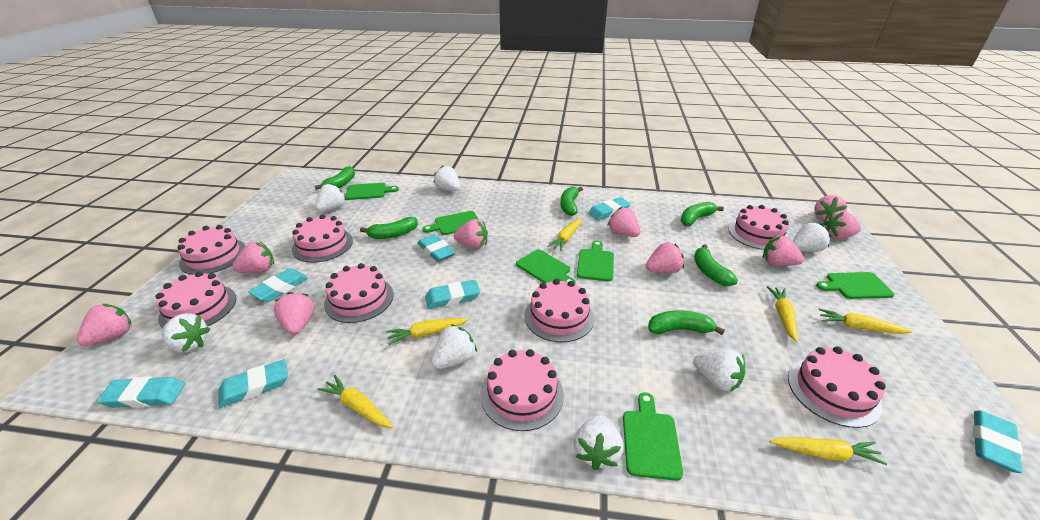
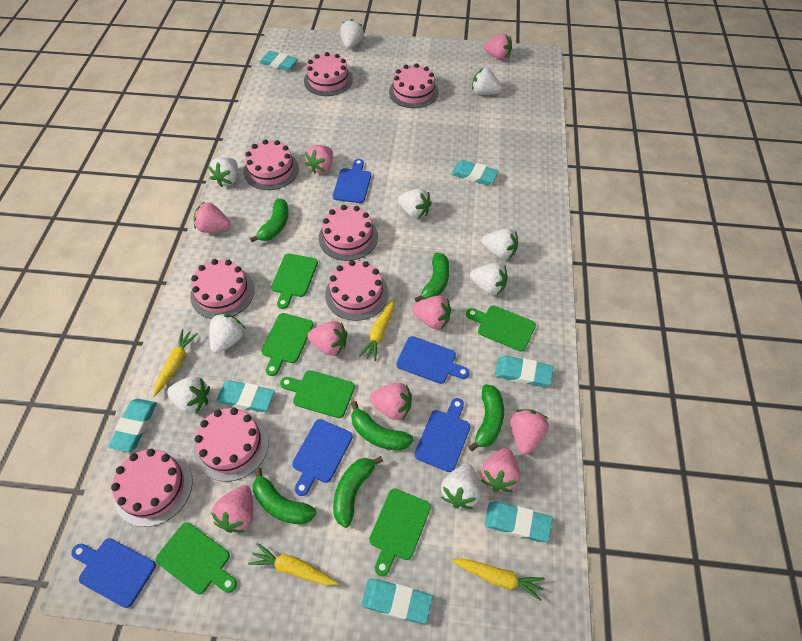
blue cutting board: 0 -> 5
white strawberry: 7 -> 9
yellow carrot: 6 -> 4

